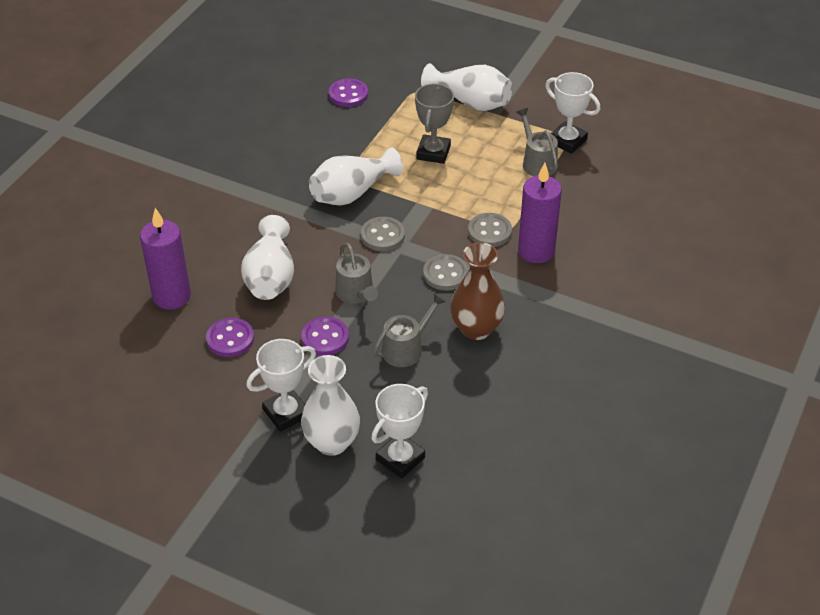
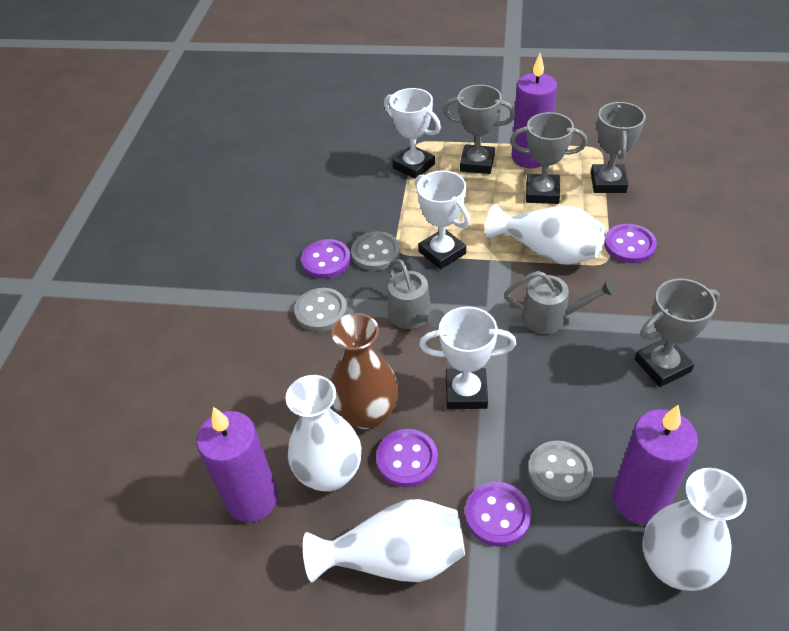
grey trophy: 1 -> 4
grey watering can: 3 -> 2
purple button: 3 -> 4
purple candle: 2 -> 3

